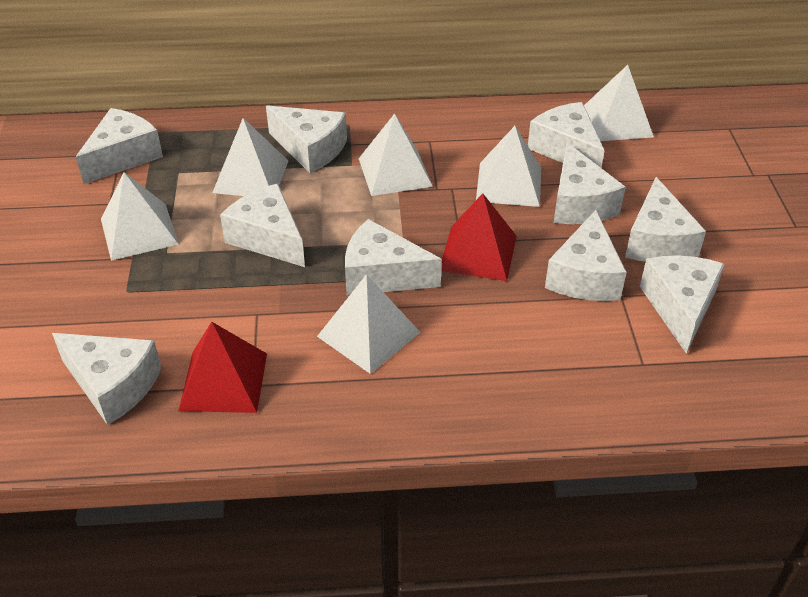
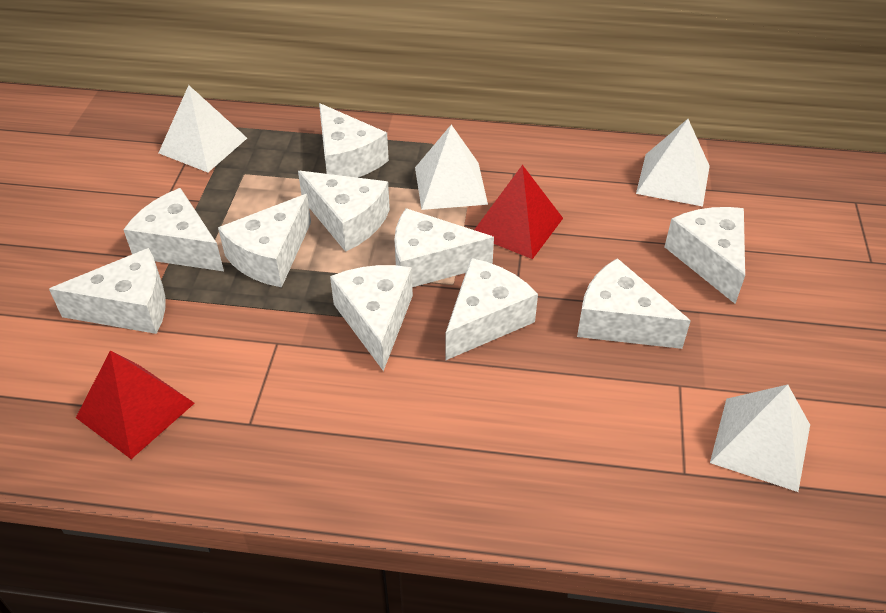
white pyramid: 6 -> 4

